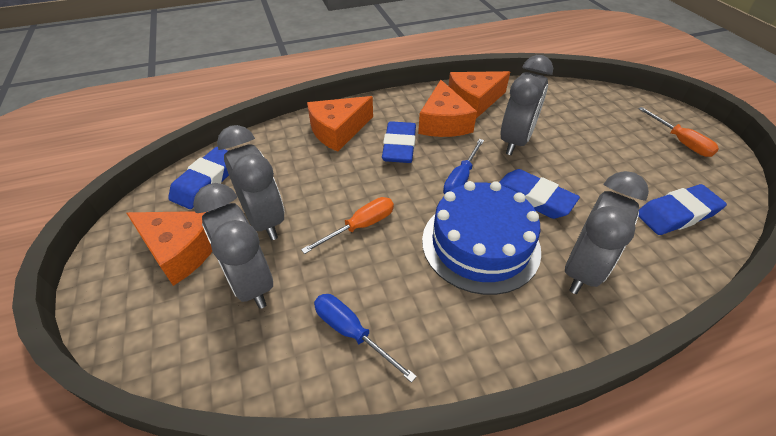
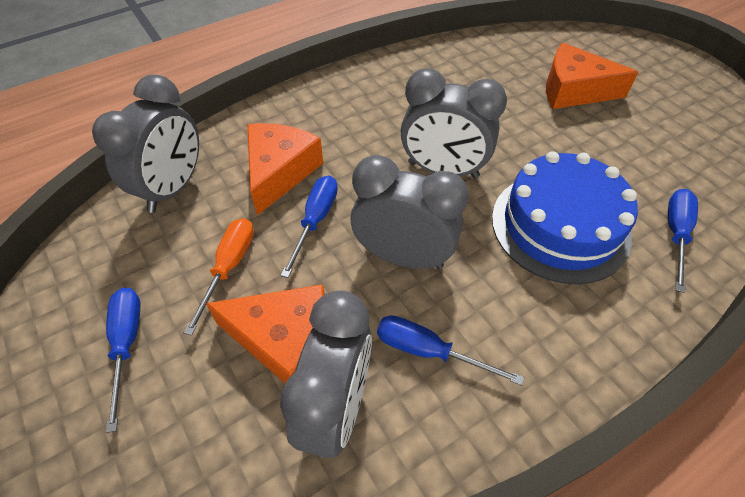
blue eraser: 4 -> 0
blue screwdriver: 2 -> 4
orange cheese: 4 -> 3
orange screwdriver: 2 -> 1

